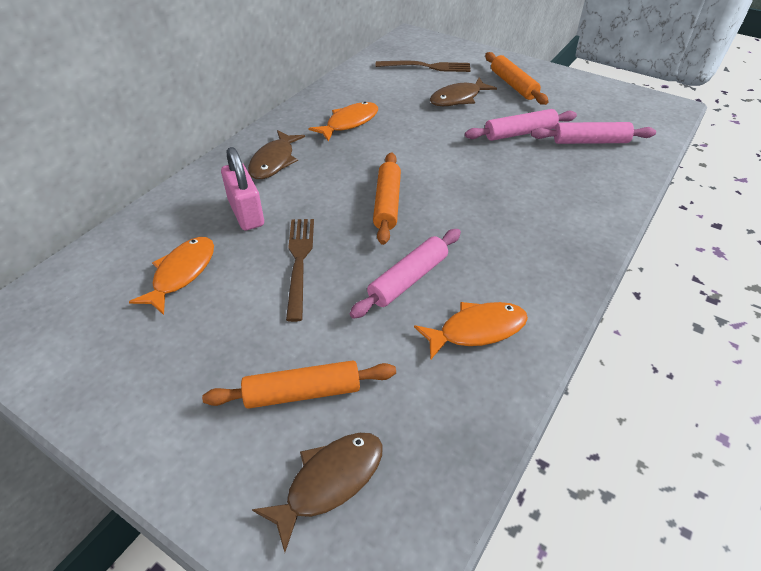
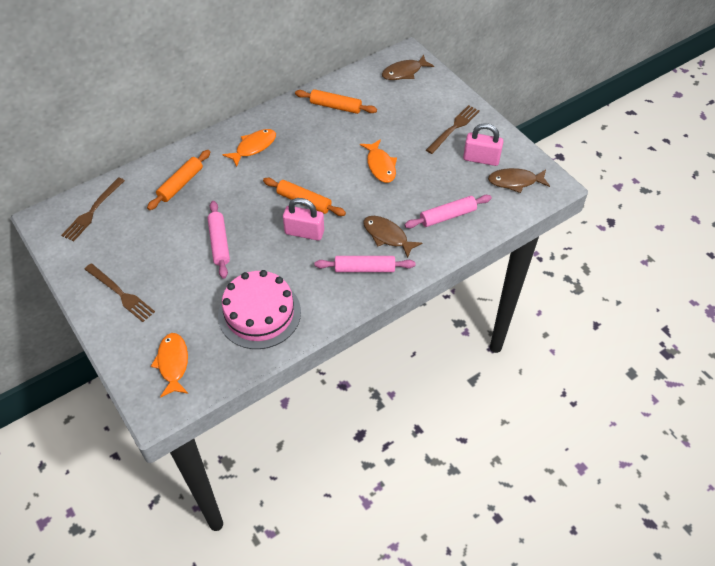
brown fork: 2 -> 3
pink cake: 0 -> 1
pink padlock: 1 -> 2

